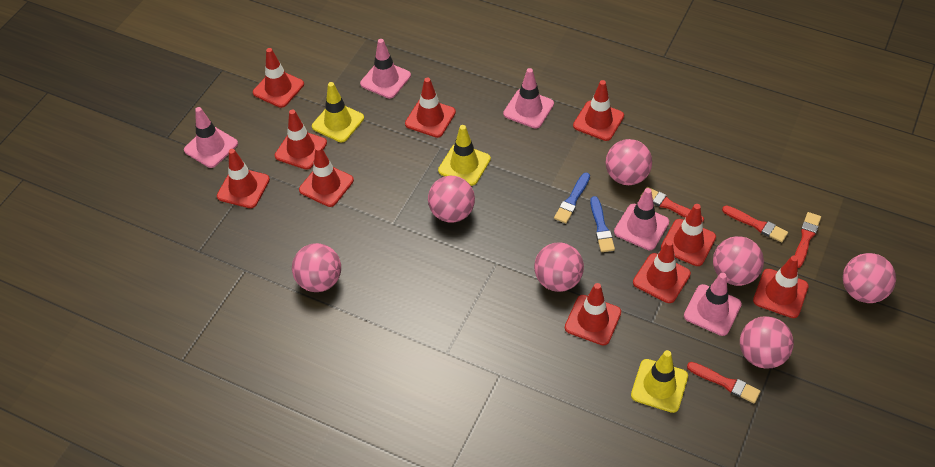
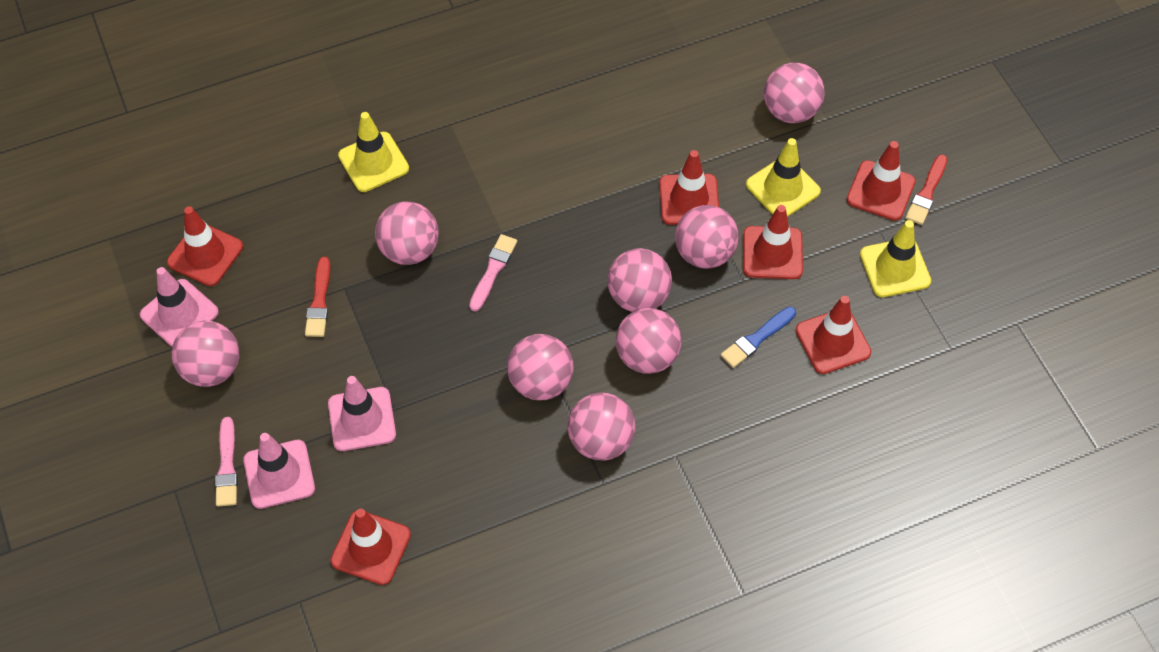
blue brush: 2 -> 1
pink ball: 7 -> 8
pink brush: 0 -> 2
pink traffic cone: 5 -> 3
red brush: 4 -> 2
red traffic cone: 10 -> 6

